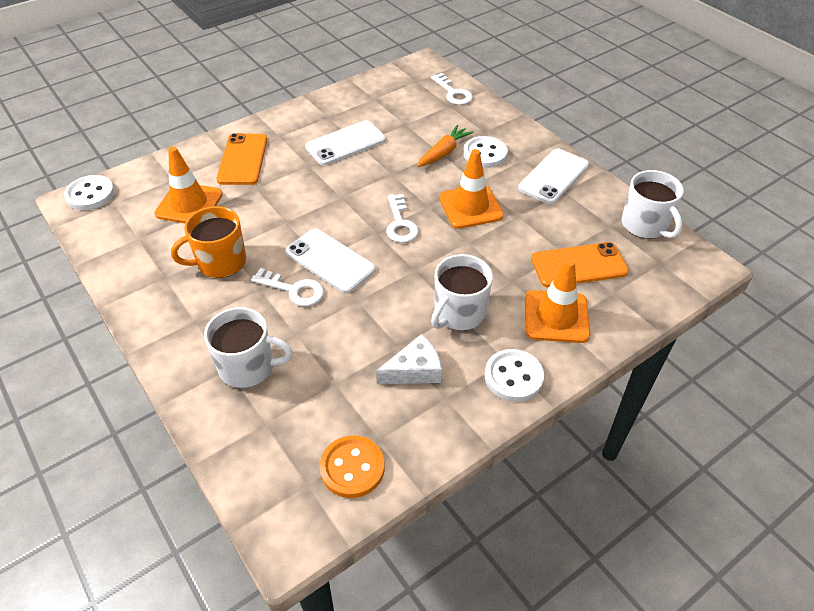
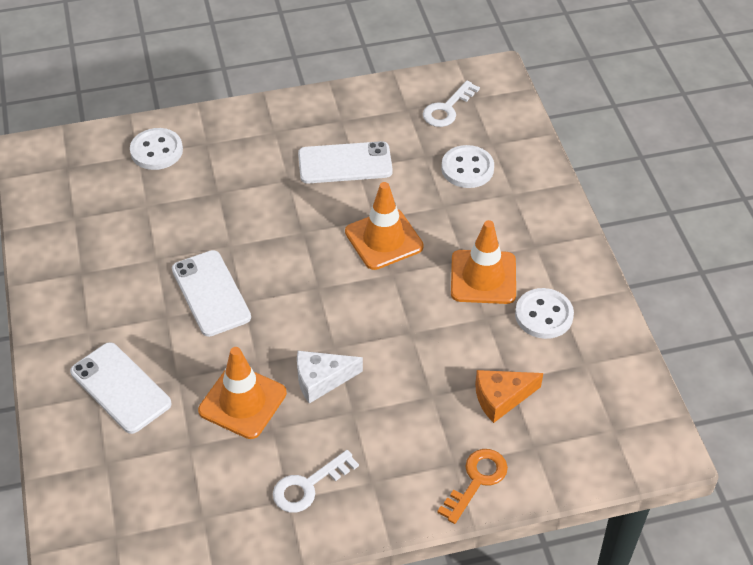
orange button: 1 -> 0
orange carrot: 1 -> 0
orange cheese: 0 -> 1
orange key: 0 -> 1
orange mug: 1 -> 0
orange phone: 2 -> 0
white key: 3 -> 2
white mug: 3 -> 0

